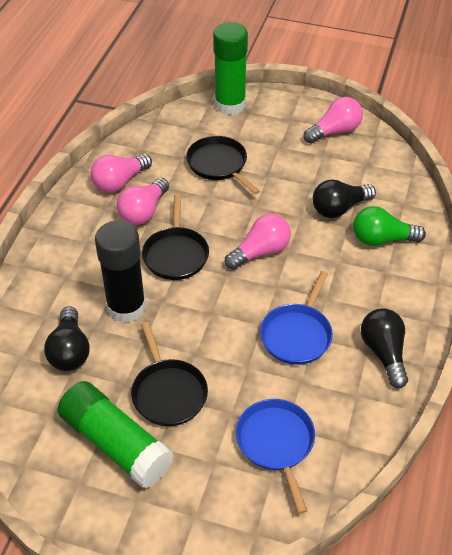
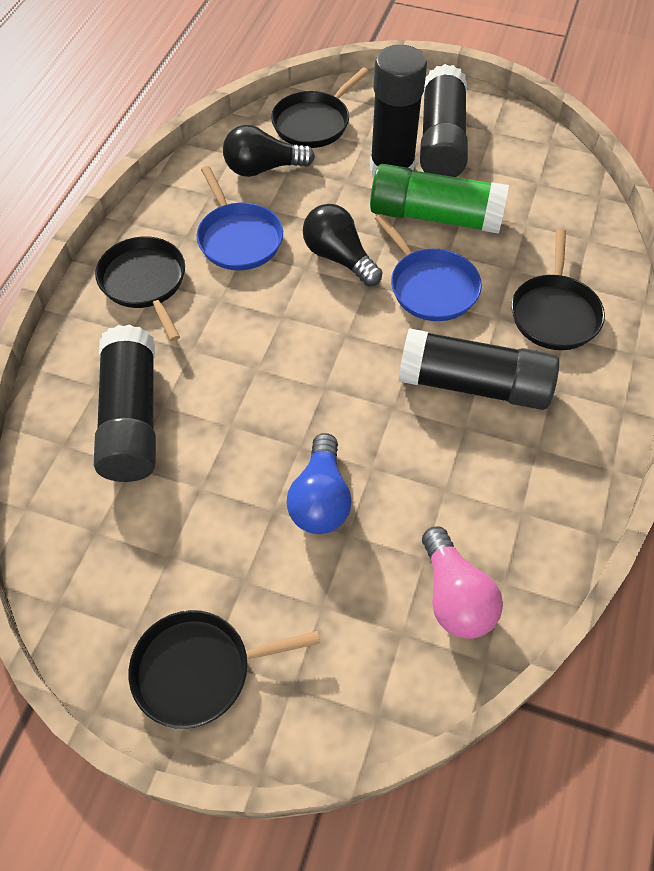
black glue stick: 1 -> 4
black light bulb: 3 -> 2
black pan: 3 -> 4
blue light bulb: 0 -> 1
green glue stick: 2 -> 1
green light bulb: 1 -> 0
pink light bulb: 4 -> 1

